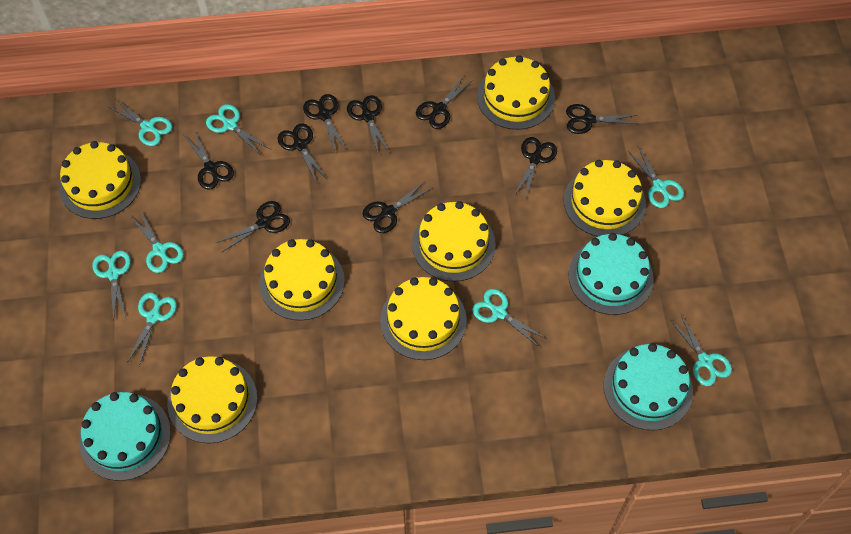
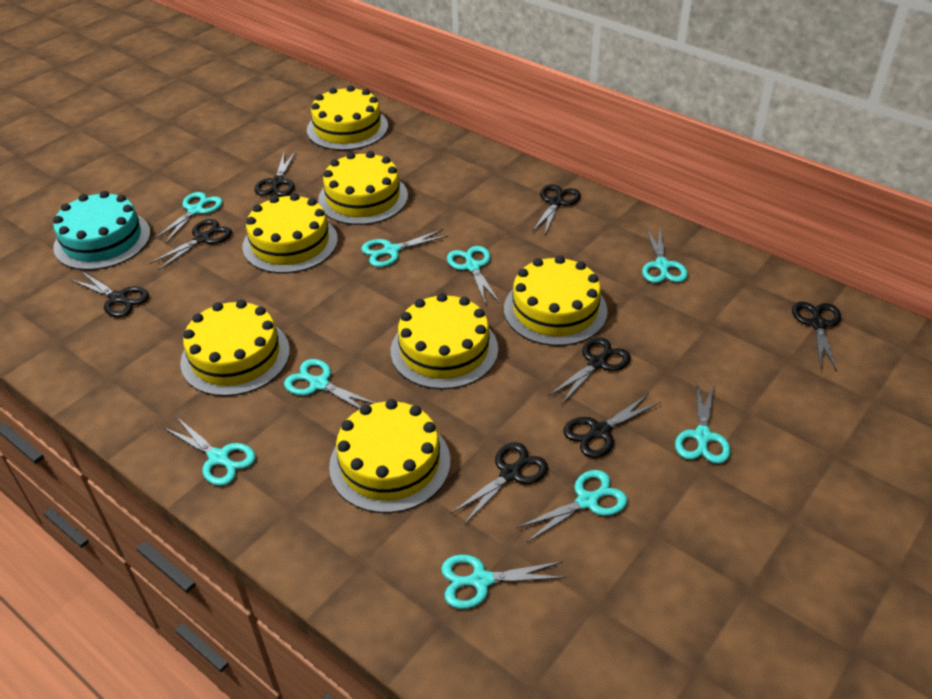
black scissors: 9 -> 8
turquoise cake: 3 -> 1
turquoise scissors: 8 -> 9

